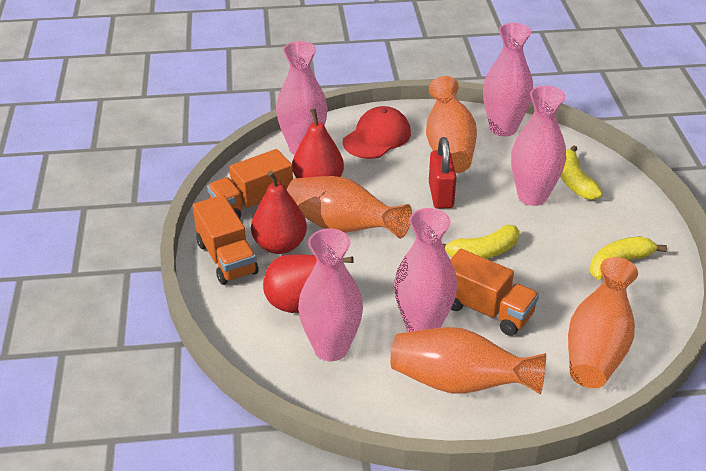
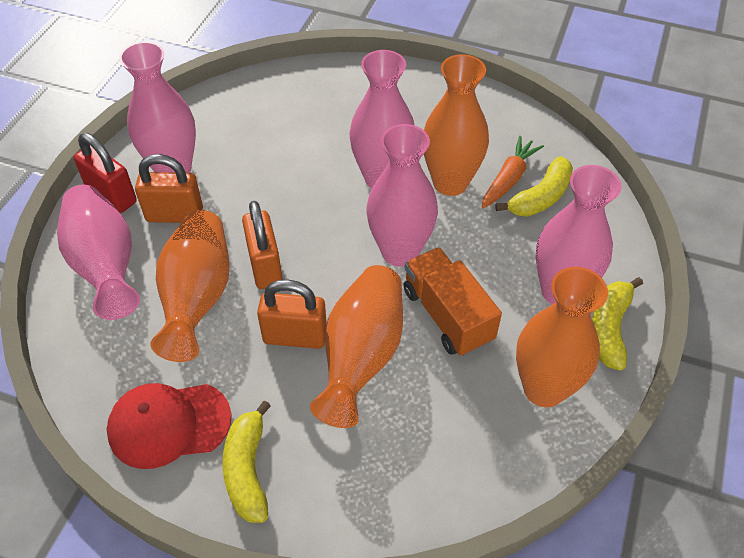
orange carrot: 0 -> 1
orange padlock: 0 -> 3
orange truck: 3 -> 1
red pear: 3 -> 0

